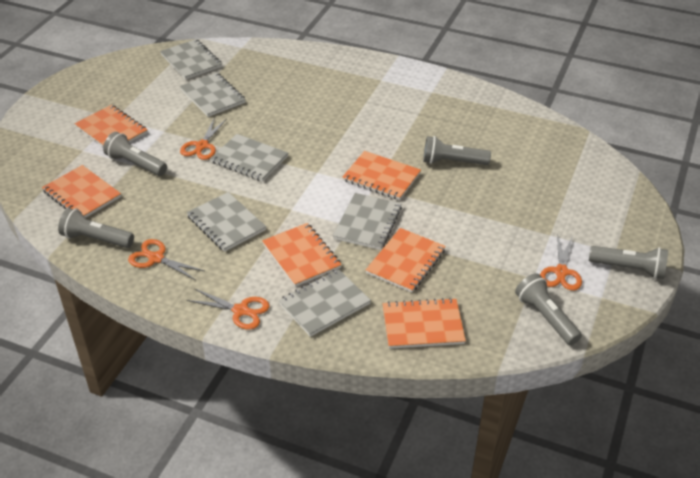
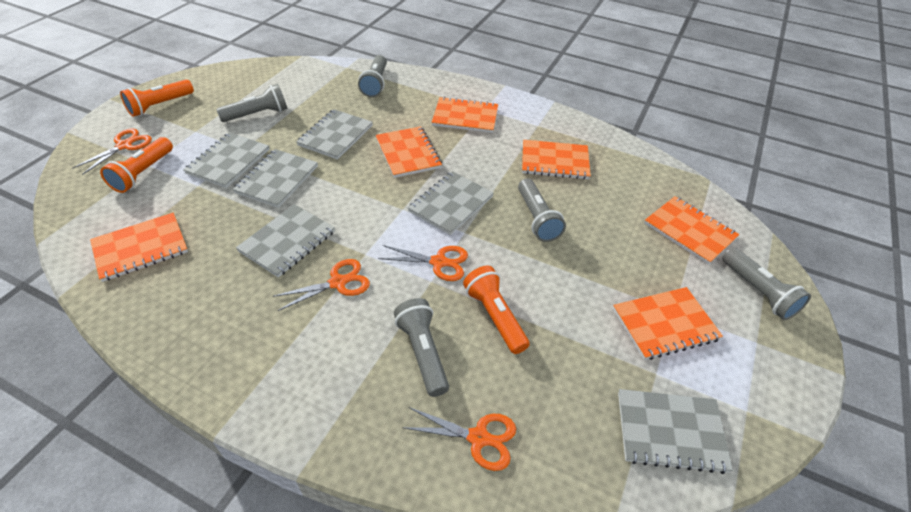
orange flashlight: 0 -> 3

